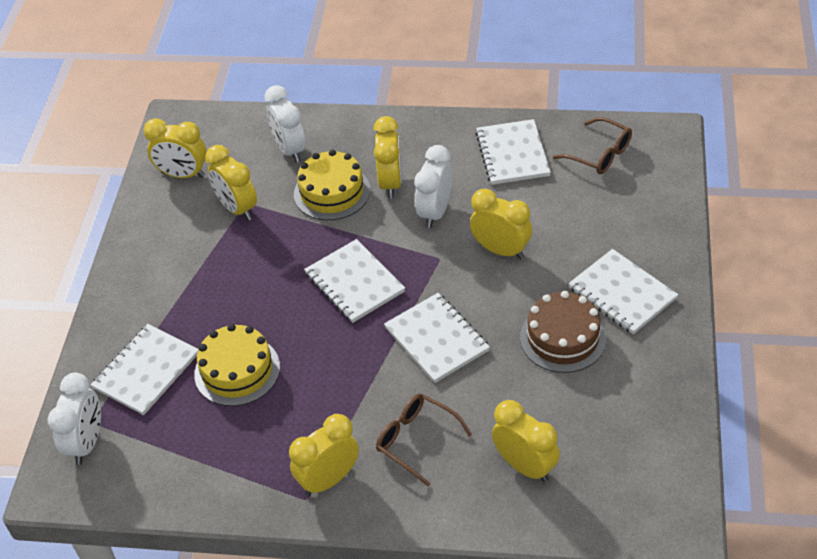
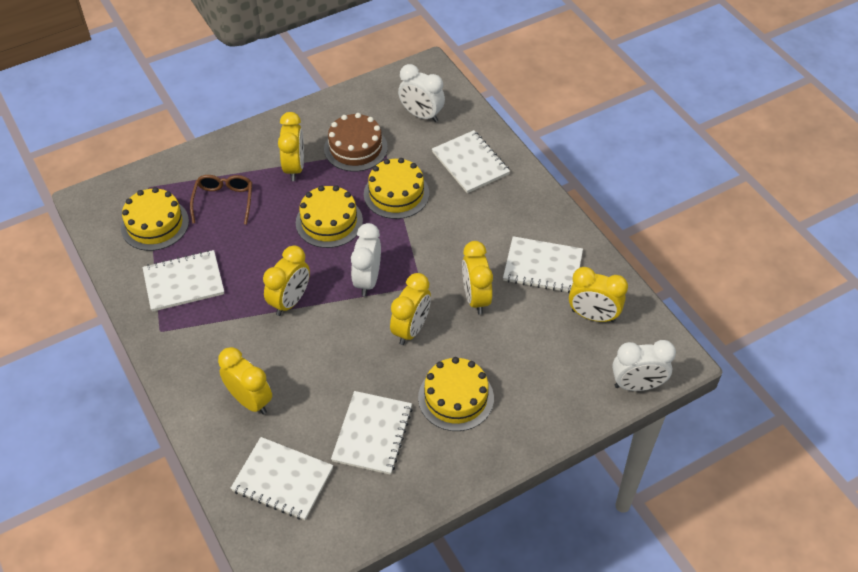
brown glasses: 2 -> 1
yellow cake: 2 -> 4

